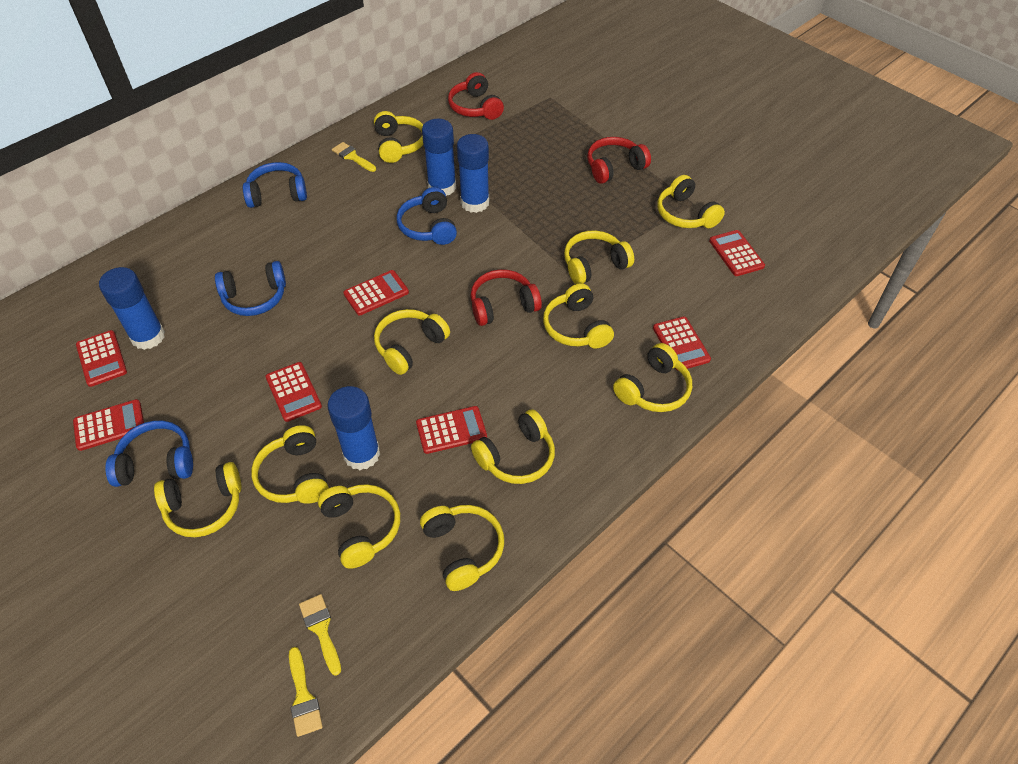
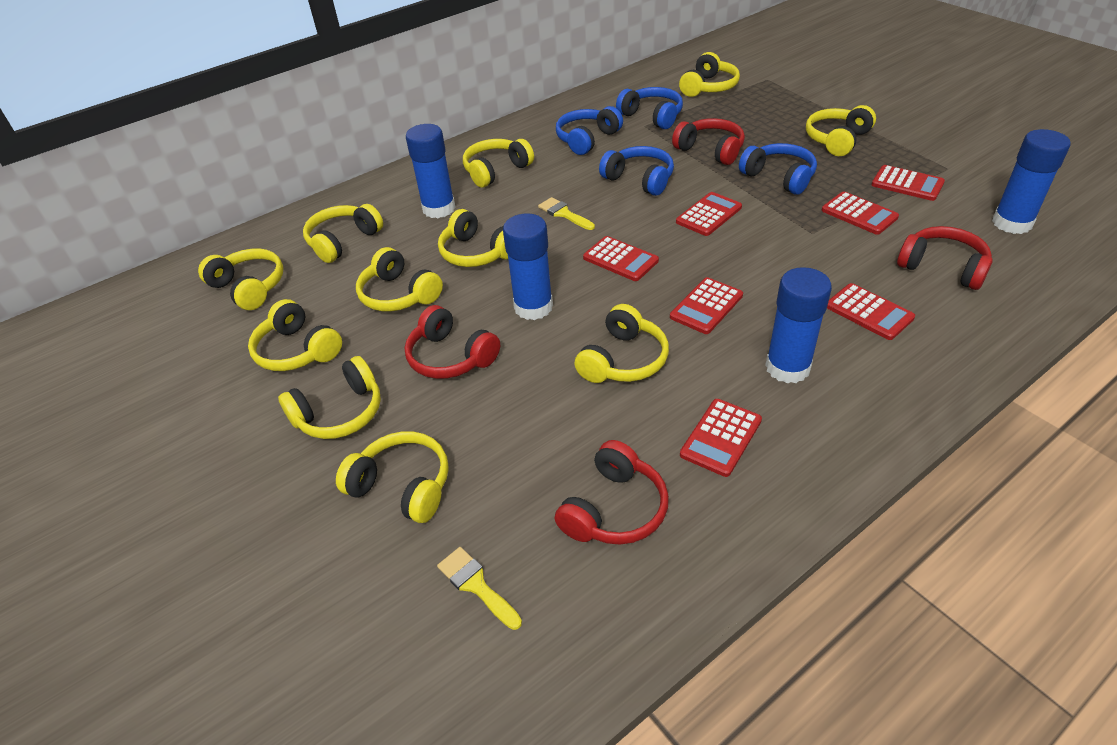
red headphones: 3 -> 4
yellow brush: 3 -> 2

